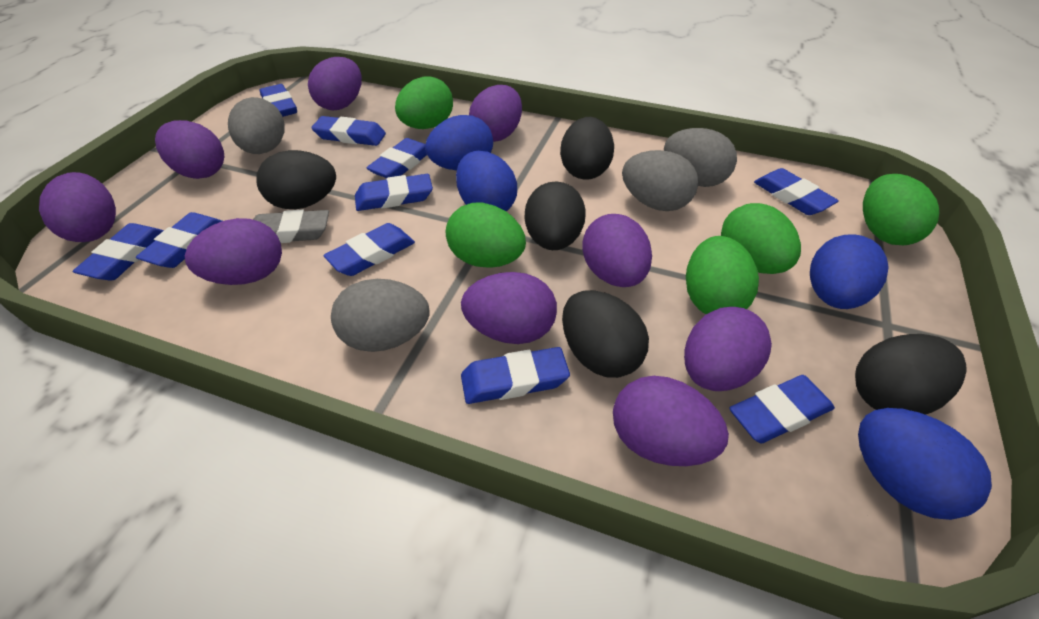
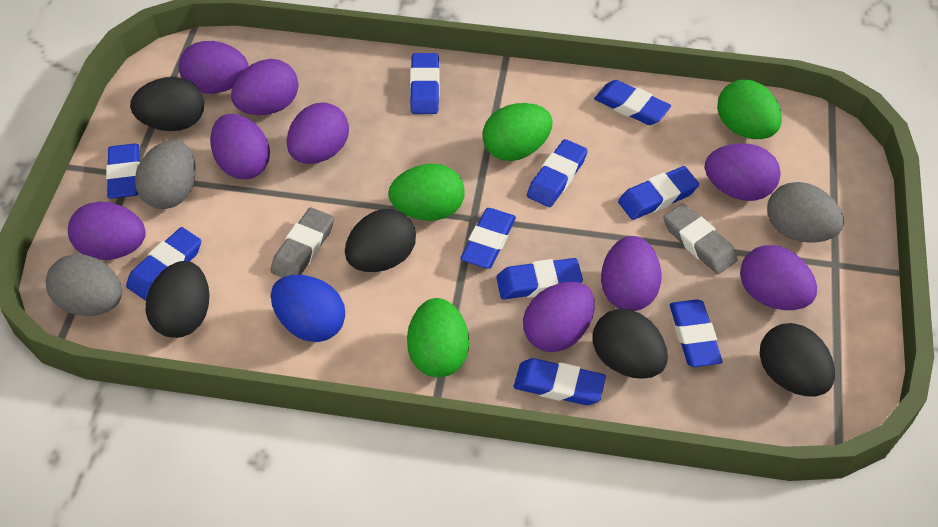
blue egg: 4 -> 1
green egg: 5 -> 4
grey egg: 4 -> 3
grey eraser: 1 -> 2

